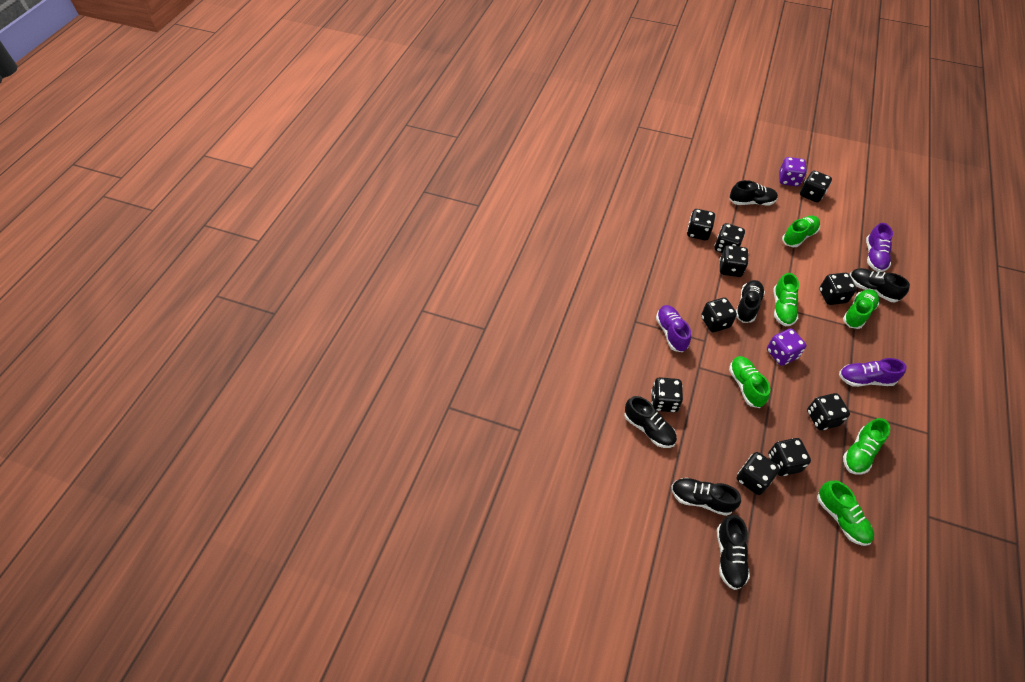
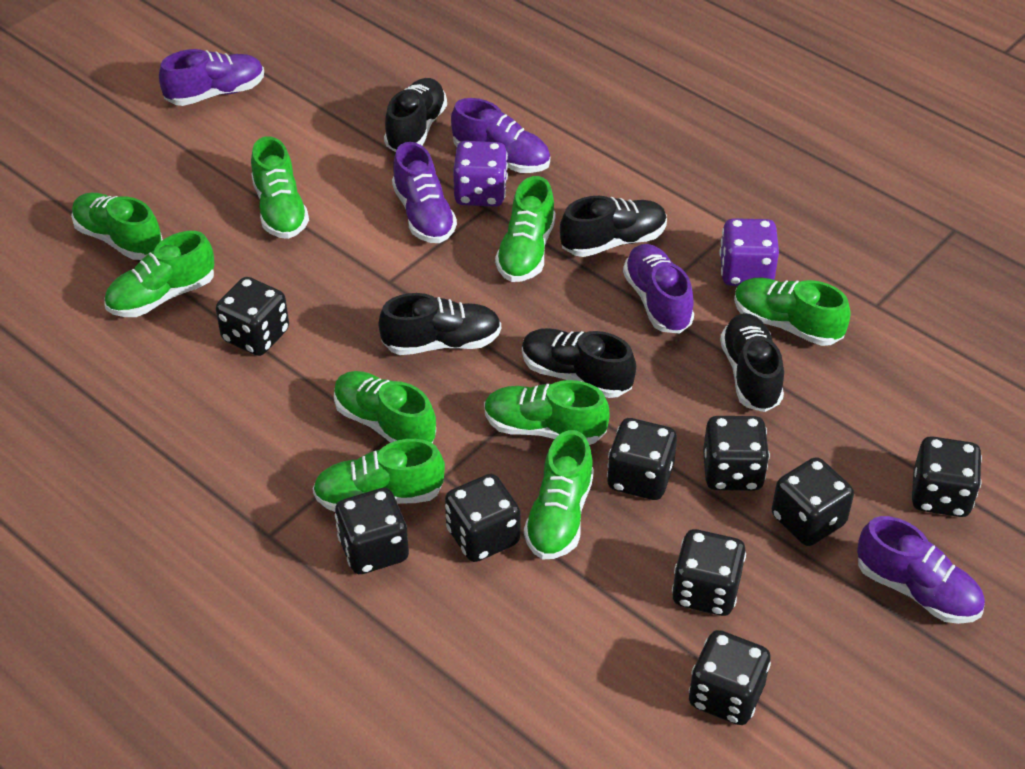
black dice: 10 -> 9
black shoe: 6 -> 5
green shoe: 6 -> 9
purple shoe: 3 -> 5

